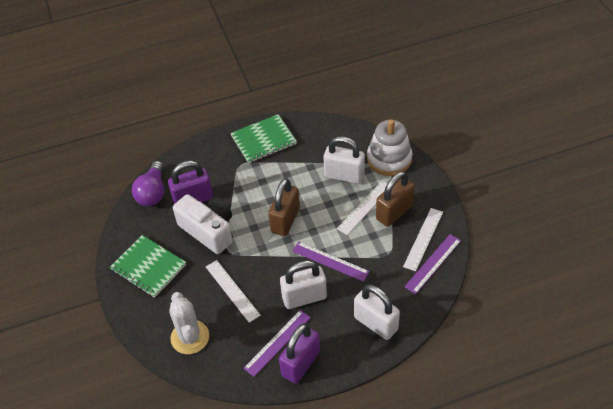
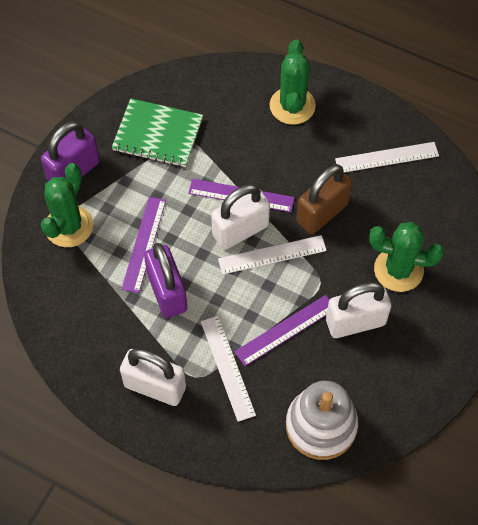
brown padlock: 2 -> 1
green cactus: 0 -> 3
green notebook: 2 -> 1
purple light bulb: 1 -> 0
white cactus: 1 -> 0
white camera: 1 -> 0

